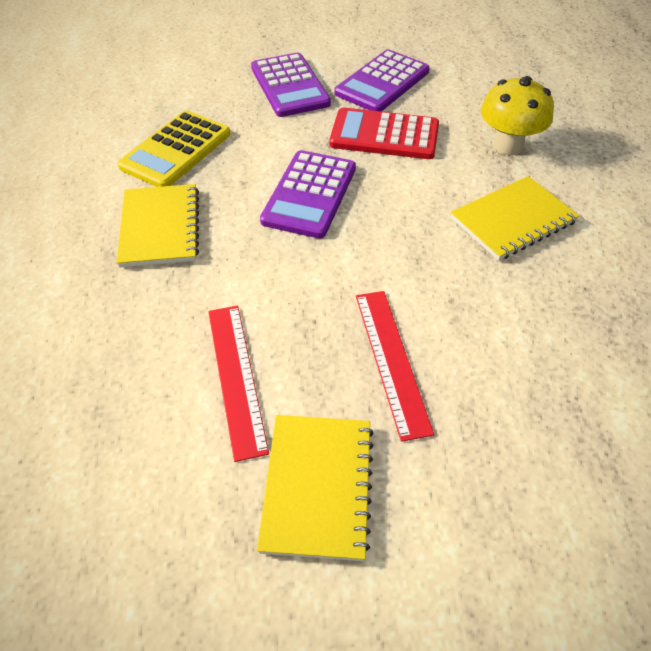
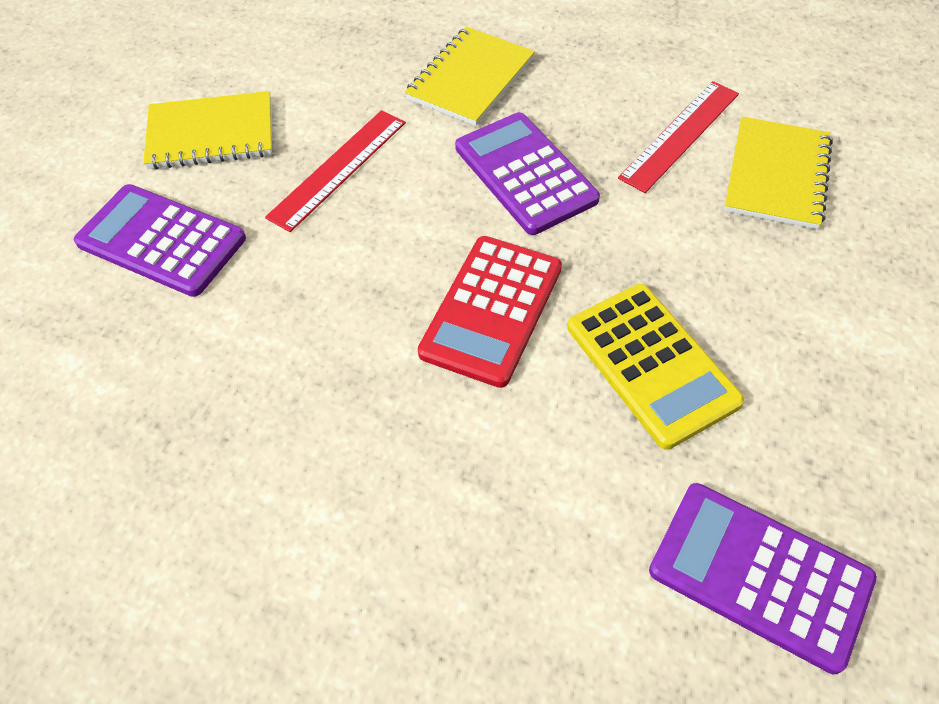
yellow mushroom: 1 -> 0

